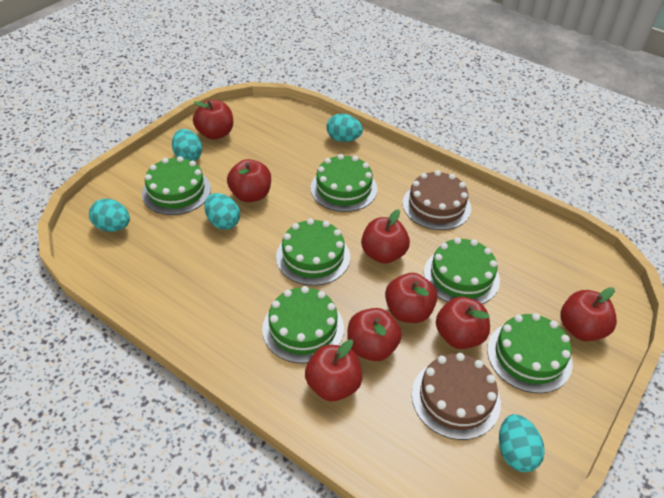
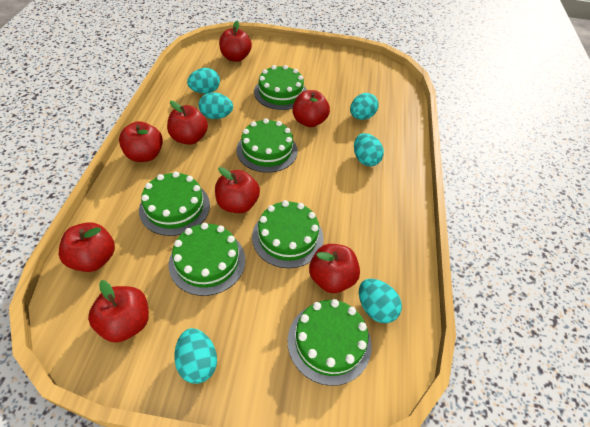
brown cake: 2 -> 0
turquoise egg: 5 -> 6

